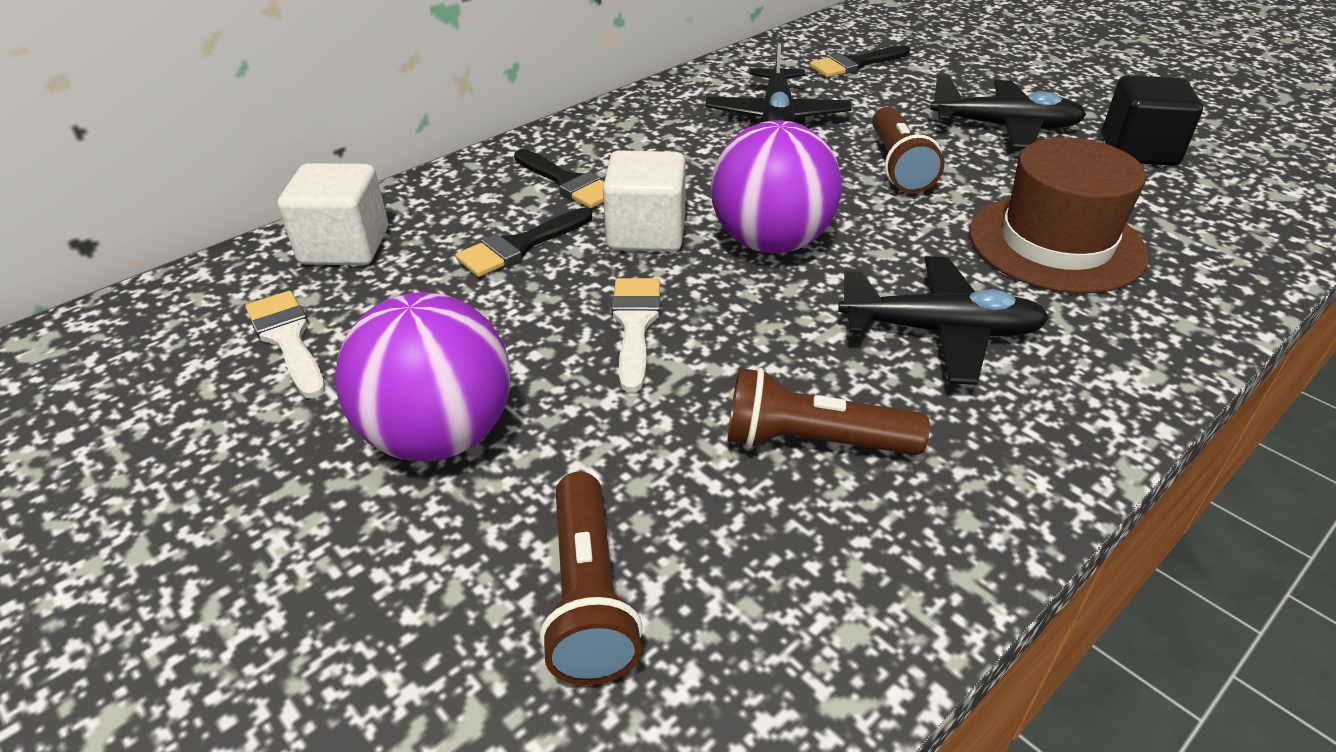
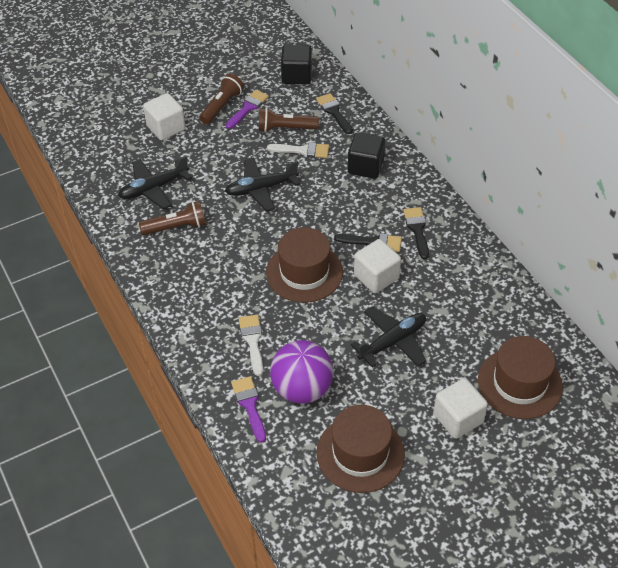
black cube: 1 -> 2
brown hat: 1 -> 3
purple ball: 2 -> 1
purple brush: 0 -> 2
white cube: 2 -> 3

